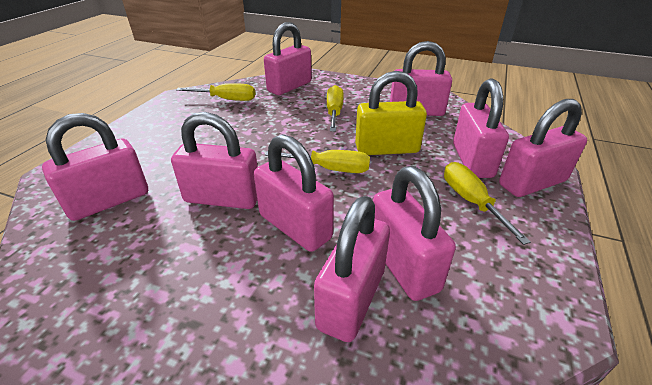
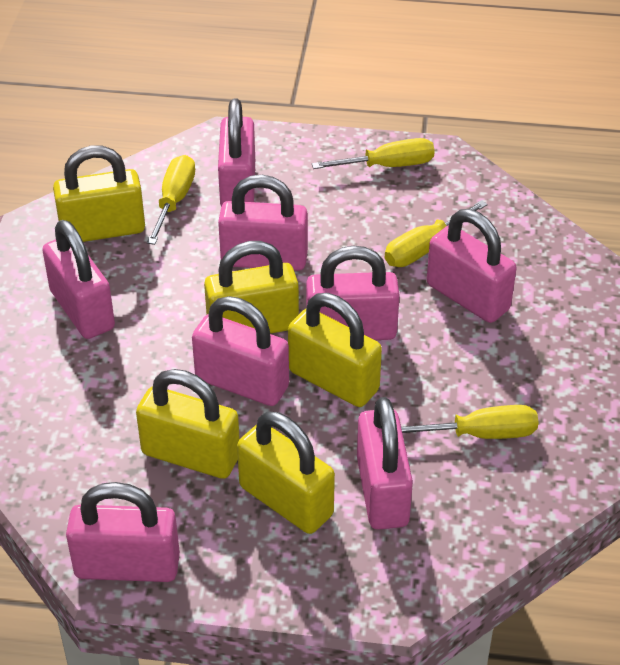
pink padlock: 9 -> 8
yellow padlock: 1 -> 5

